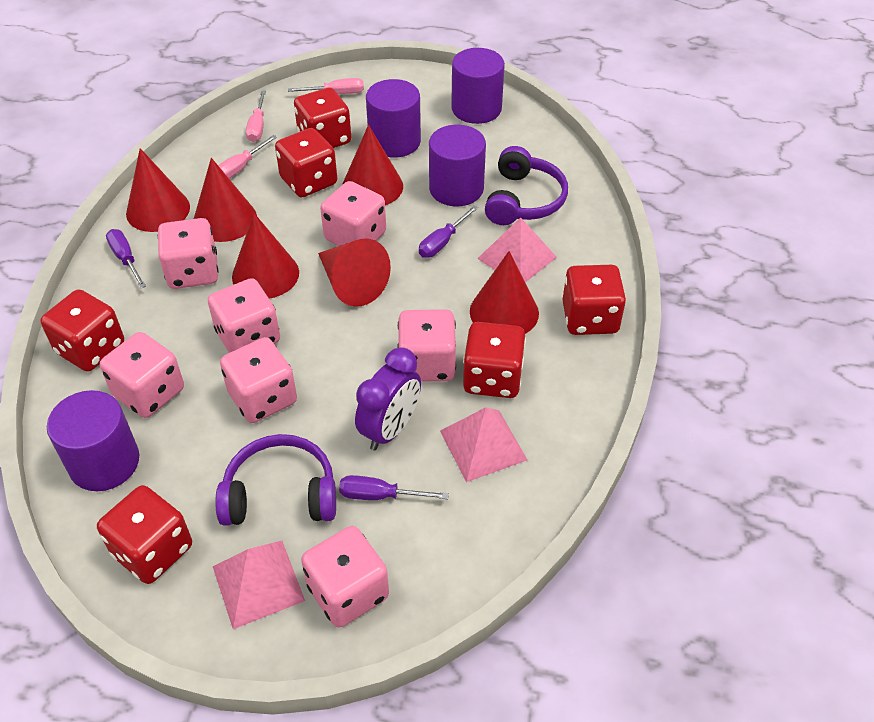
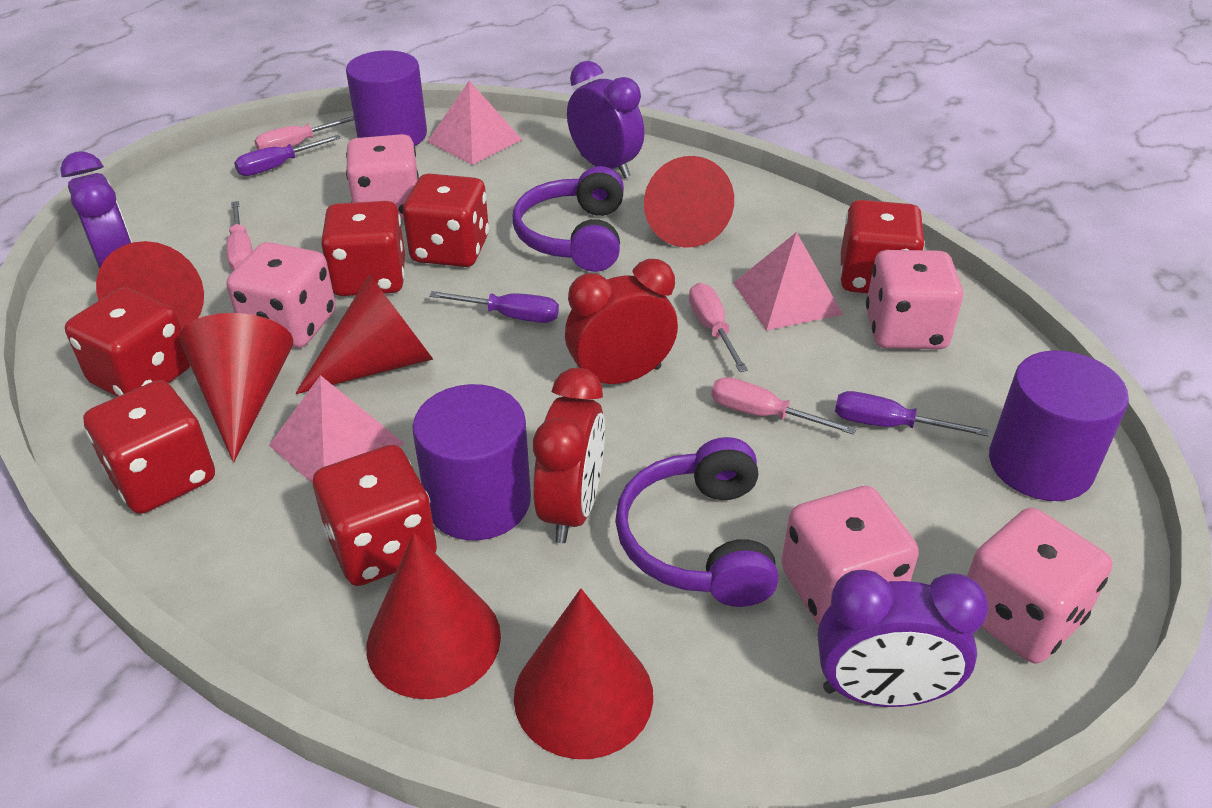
pink dice: 7 -> 5
pink screwdriver: 3 -> 4
purple clock: 1 -> 3
purple cylinder: 4 -> 3
red clock: 0 -> 2

